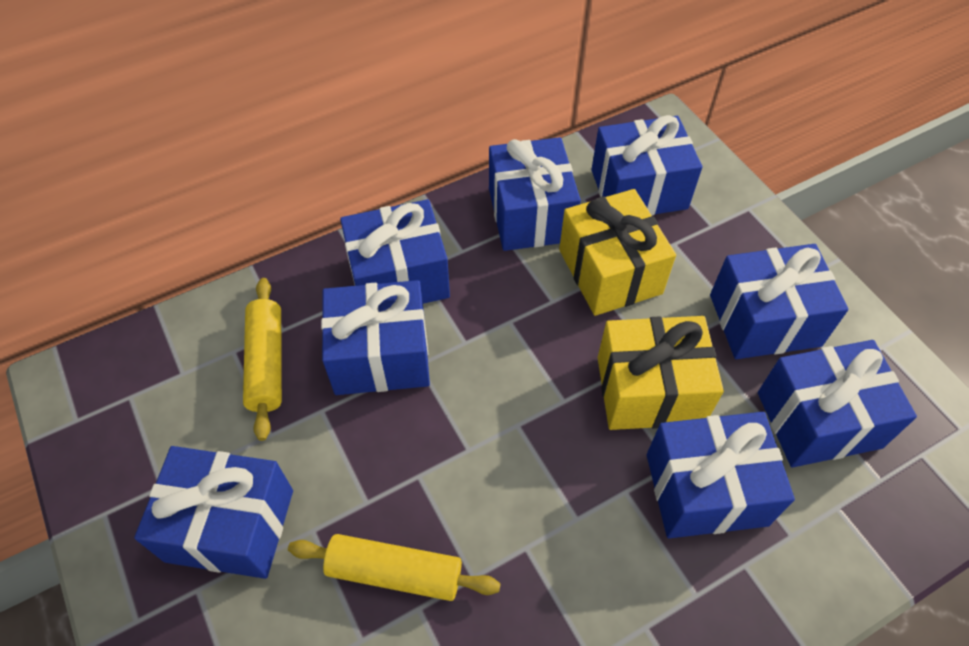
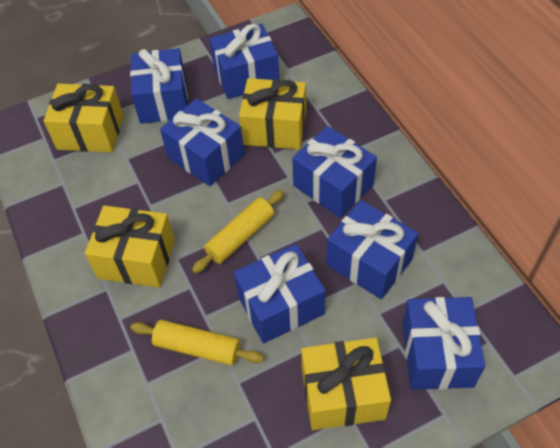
blue gift: 8 -> 7
yellow gift: 2 -> 4

